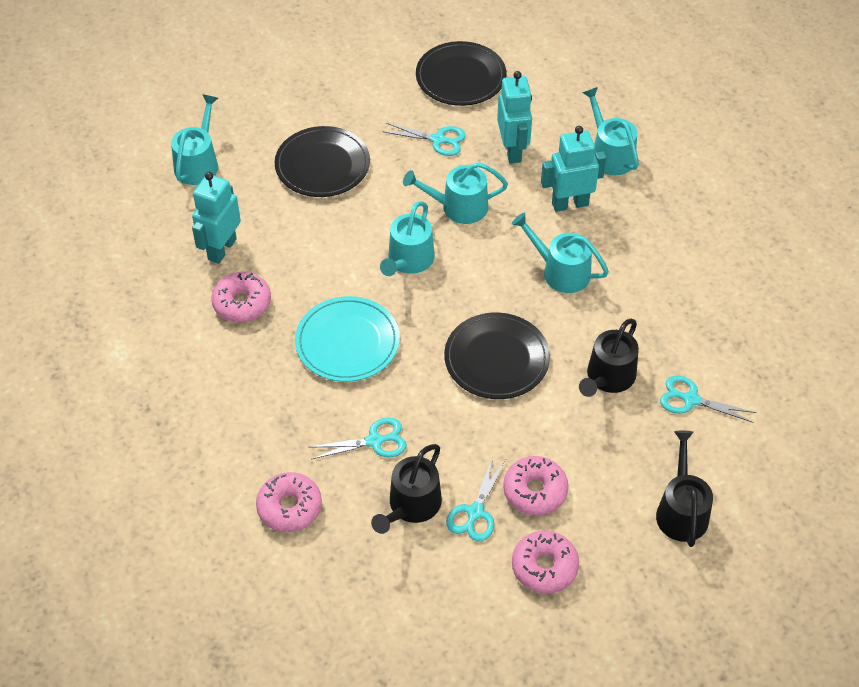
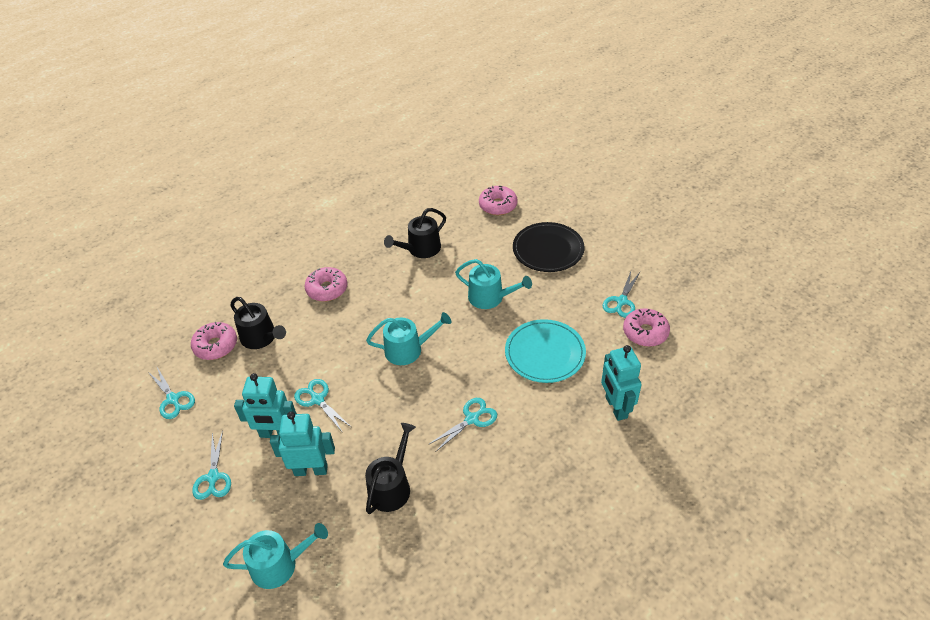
black plate: 3 -> 1
turquoise scissors: 4 -> 5
turquoise watering can: 5 -> 3

